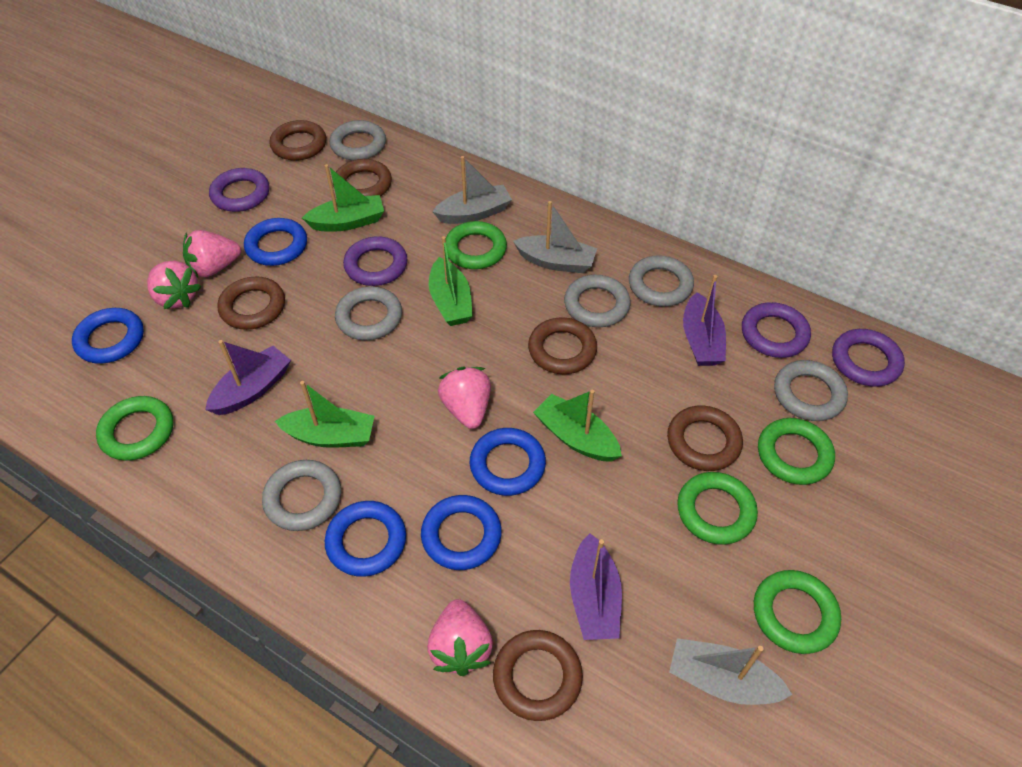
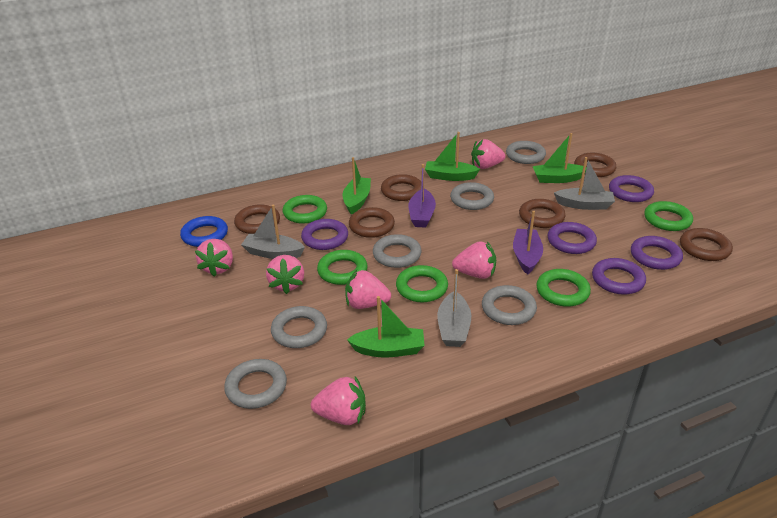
blue ring: 5 -> 1
pink strawberry: 4 -> 6
purple boat: 3 -> 2
purple ring: 4 -> 5

